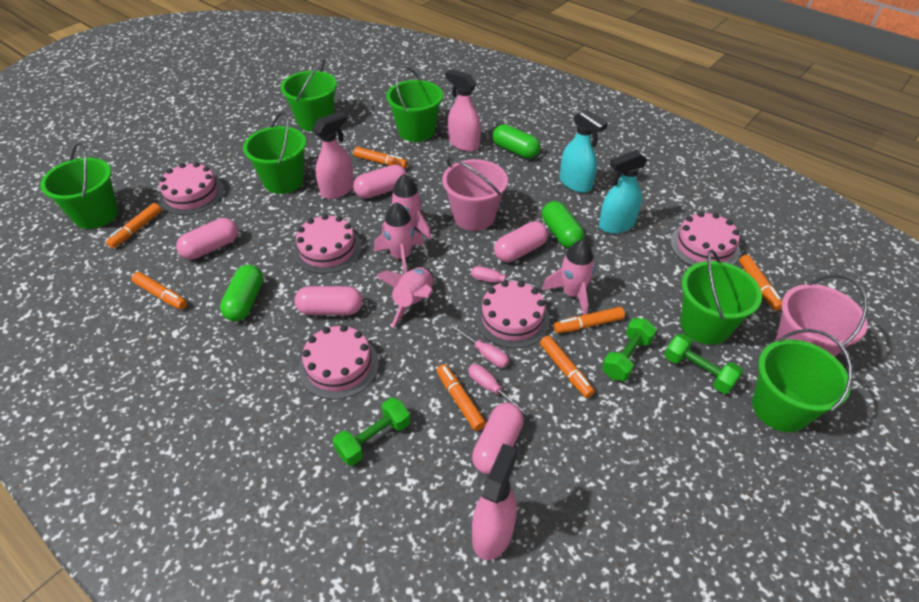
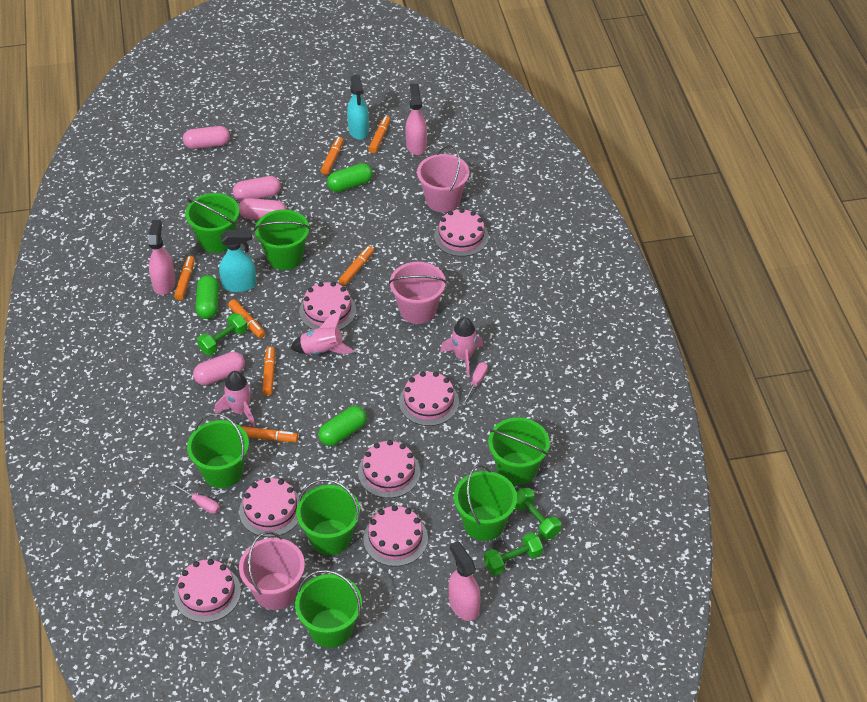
green bucket: 6 -> 7
pink bucket: 2 -> 3
pink cake: 5 -> 7
pink capsule: 5 -> 4
pink rocket: 4 -> 3
pink screwdriver: 3 -> 2

